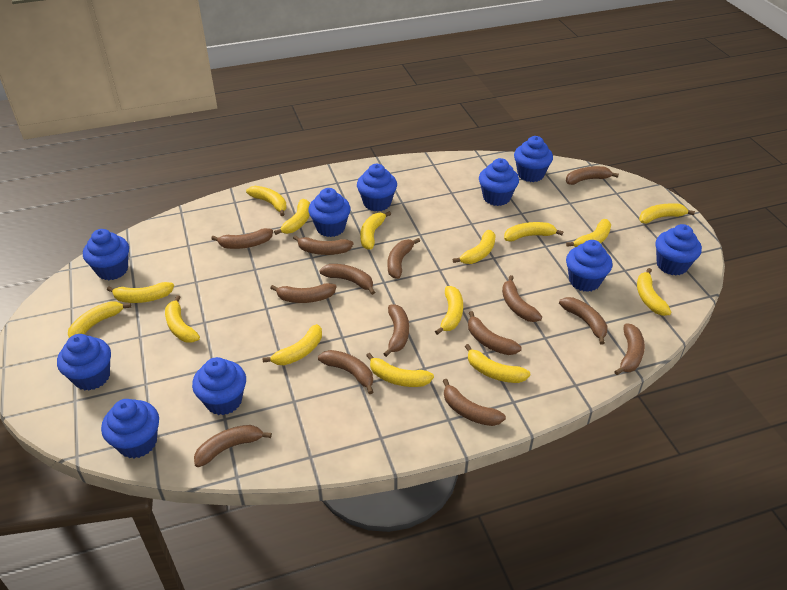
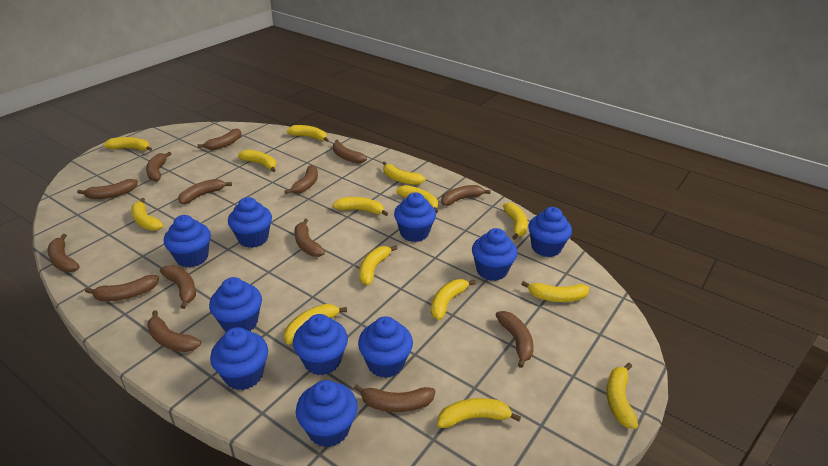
yellow banana: 15 -> 14

